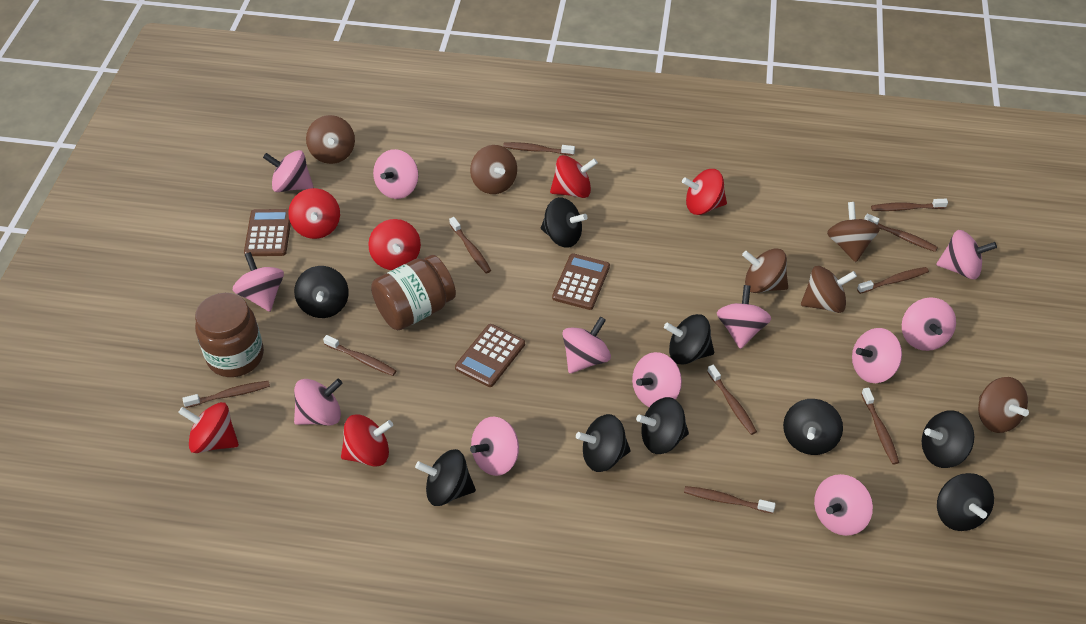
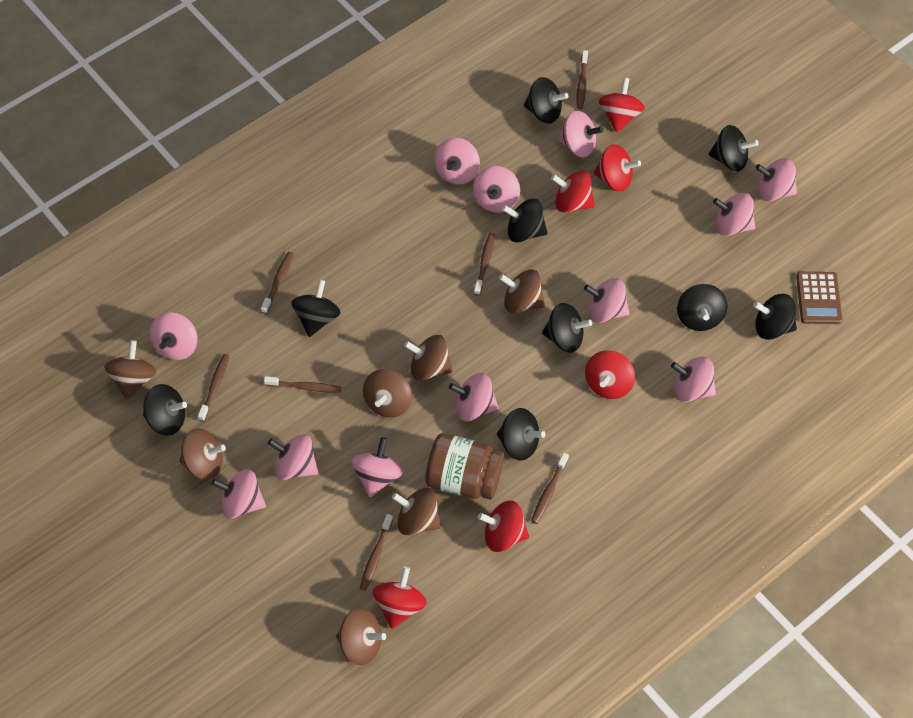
brown calculator: 3 -> 1
brown jar: 2 -> 1
brown spinning top: 6 -> 7
brown toothbrush: 10 -> 7

